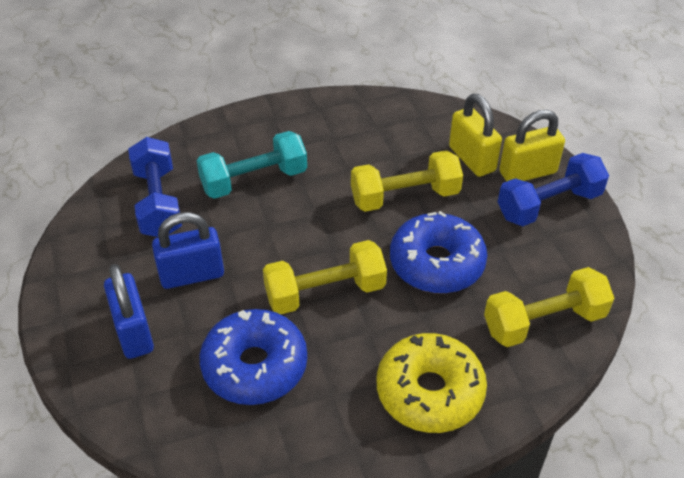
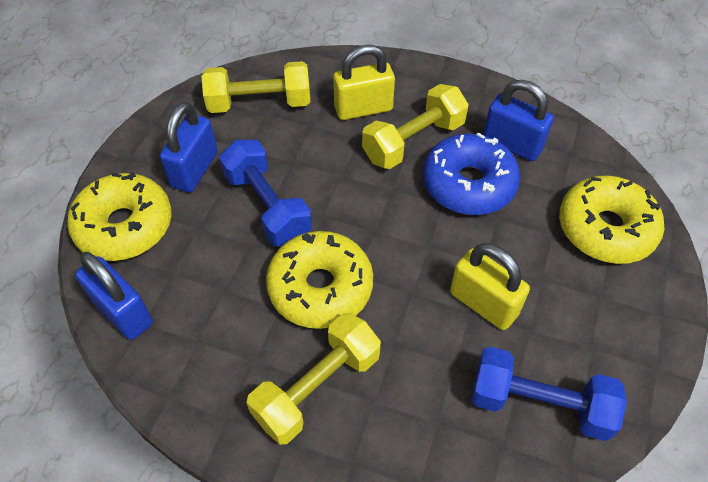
blue donut: 2 -> 1
blue padlock: 2 -> 3
turquoise dumbbell: 1 -> 0
yellow donut: 1 -> 3

